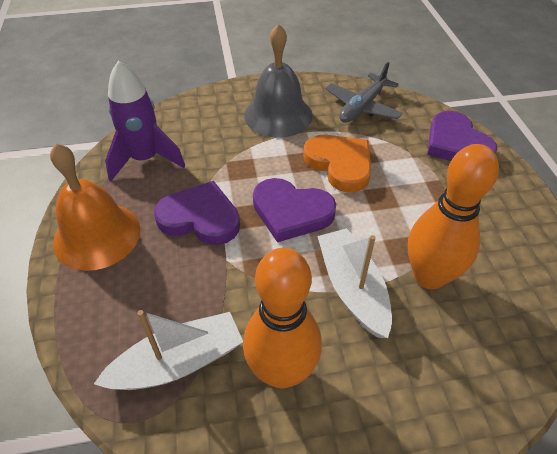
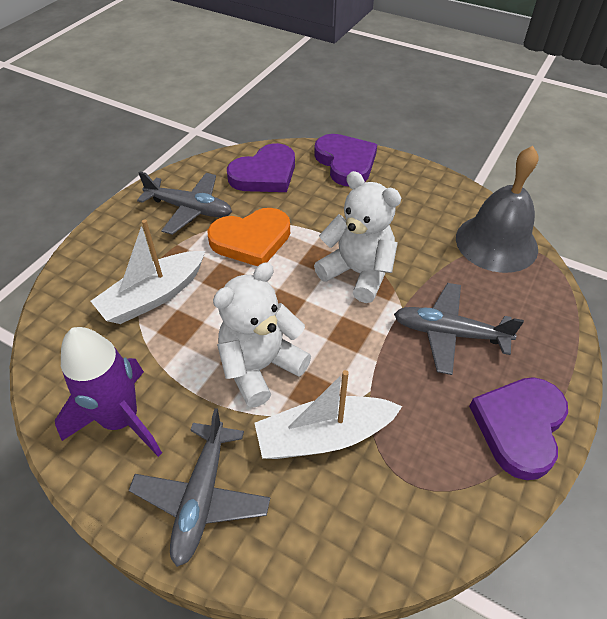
grey plane: 1 -> 3
orange bell: 1 -> 0
orange bowling pin: 2 -> 0
white teddy bear: 0 -> 2

